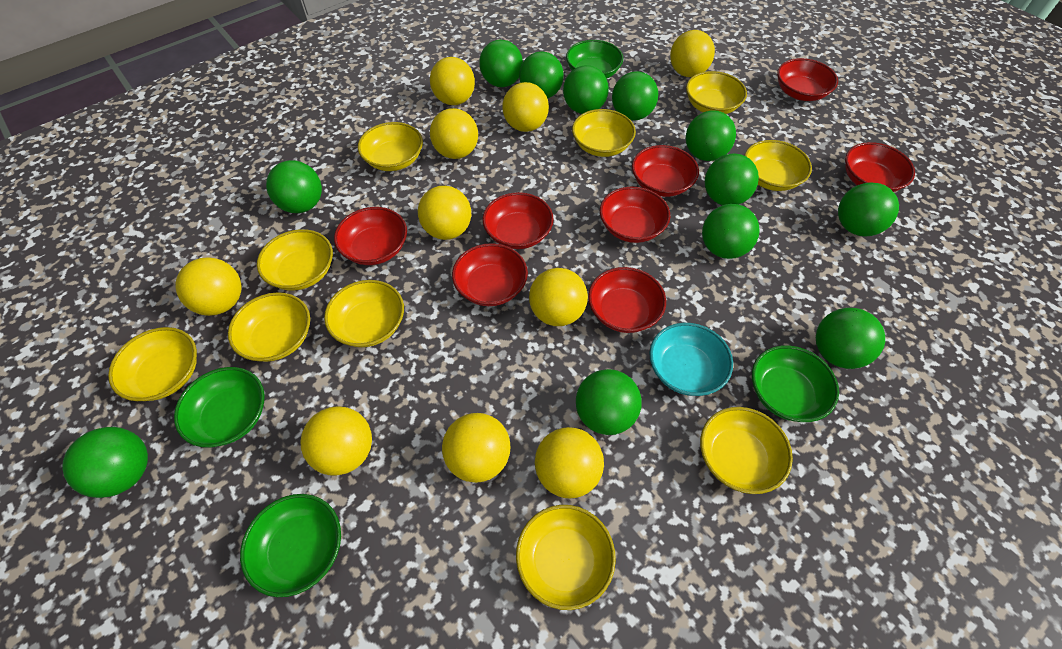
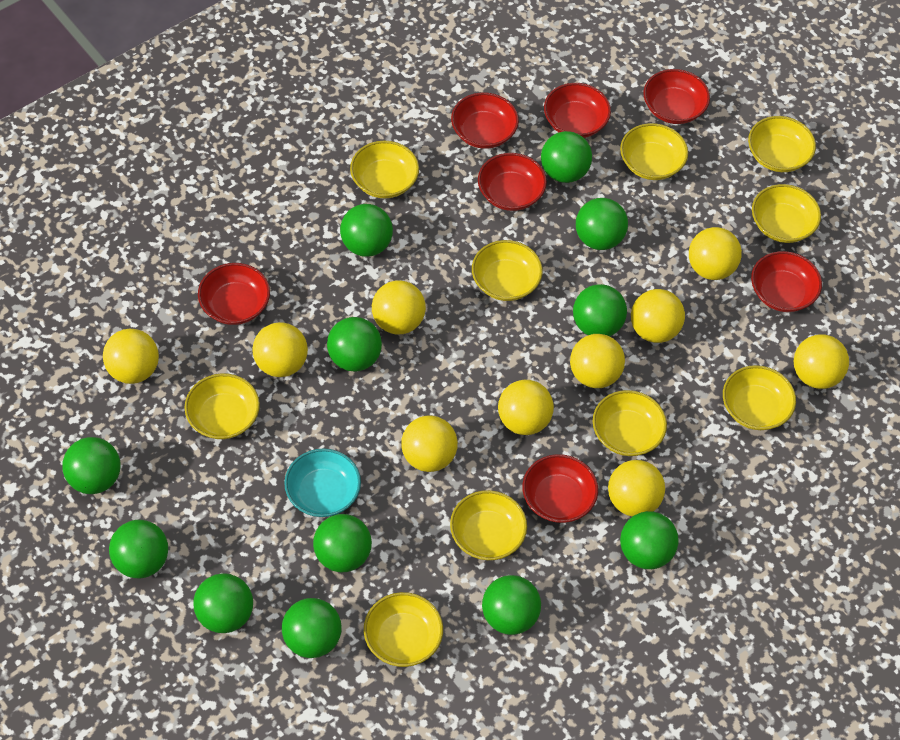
green bowl: 4 -> 0
red bowl: 8 -> 7

